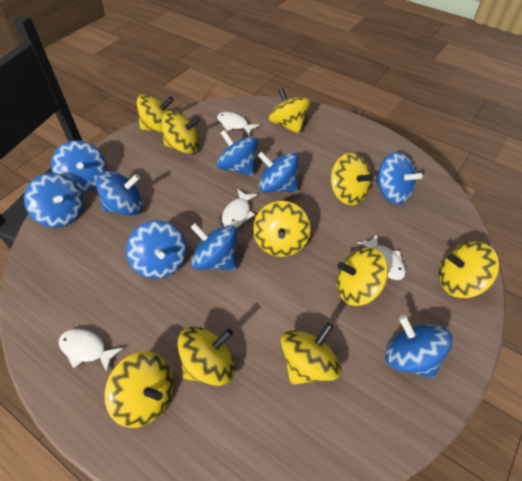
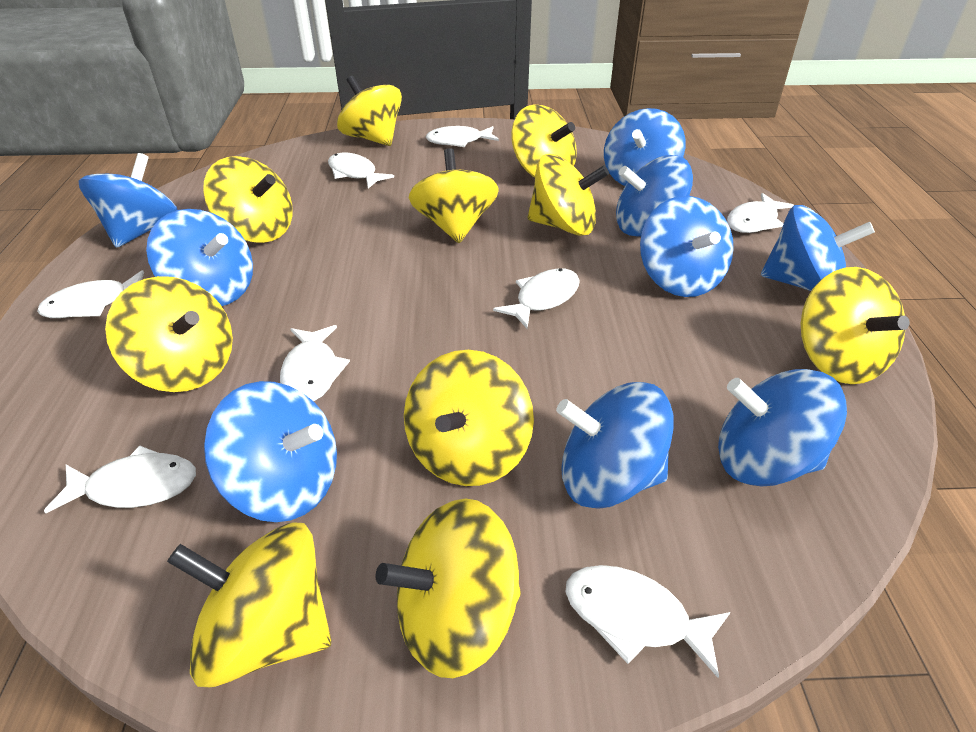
white fish: 4 -> 8

